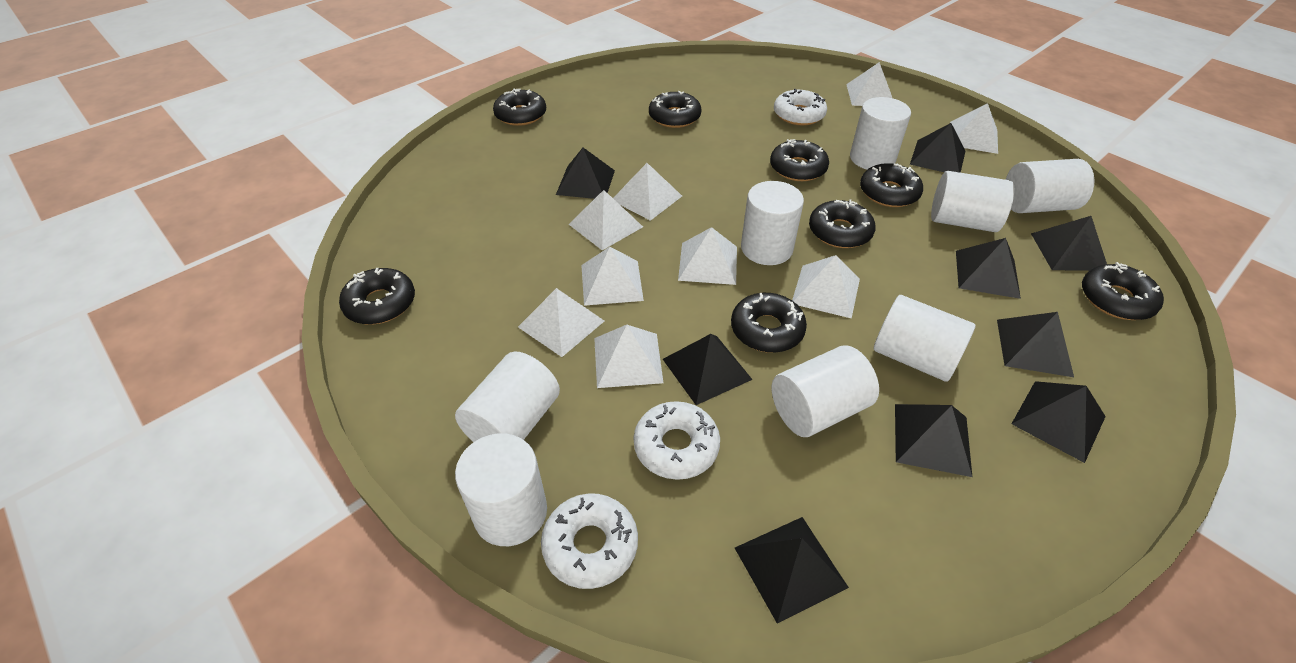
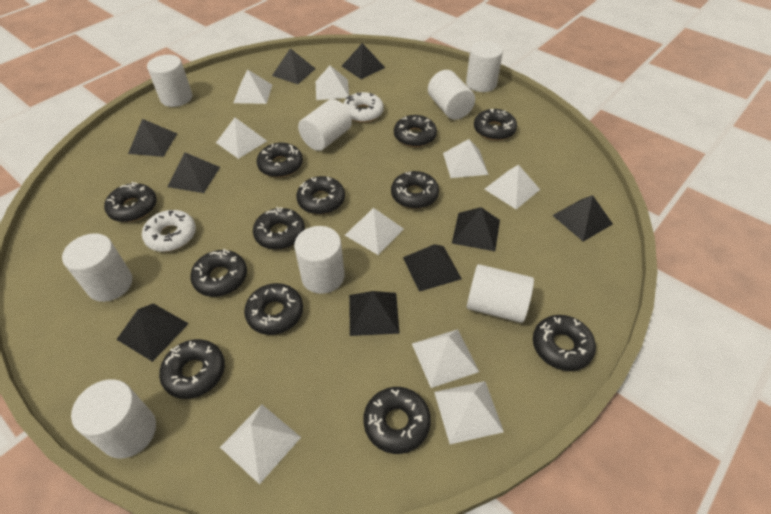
black donut: 8 -> 12
white donut: 3 -> 2

